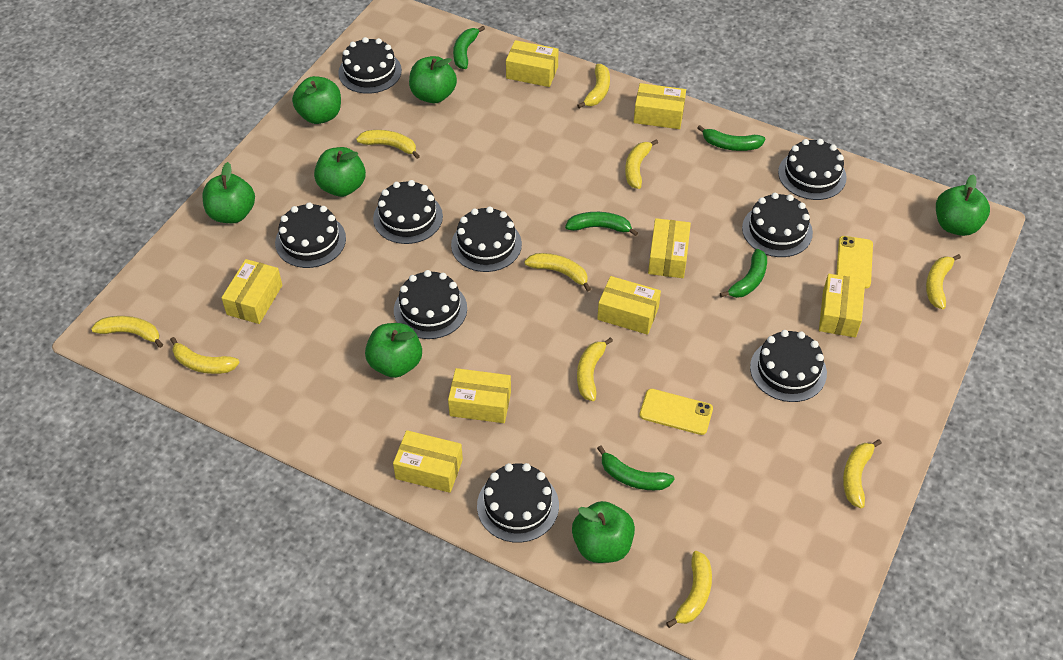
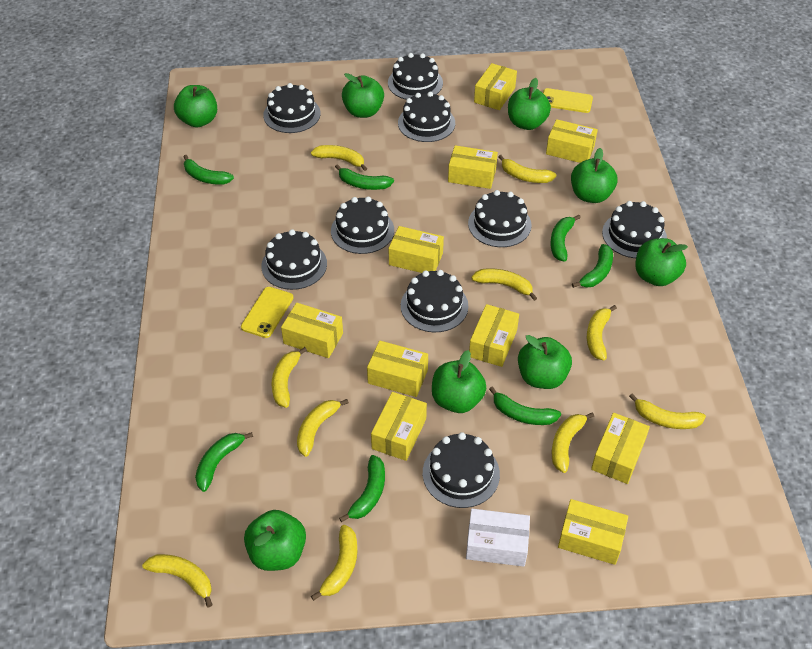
green apple: 7 -> 8
green banana: 5 -> 7
white box: 0 -> 1
yellow box: 8 -> 10

